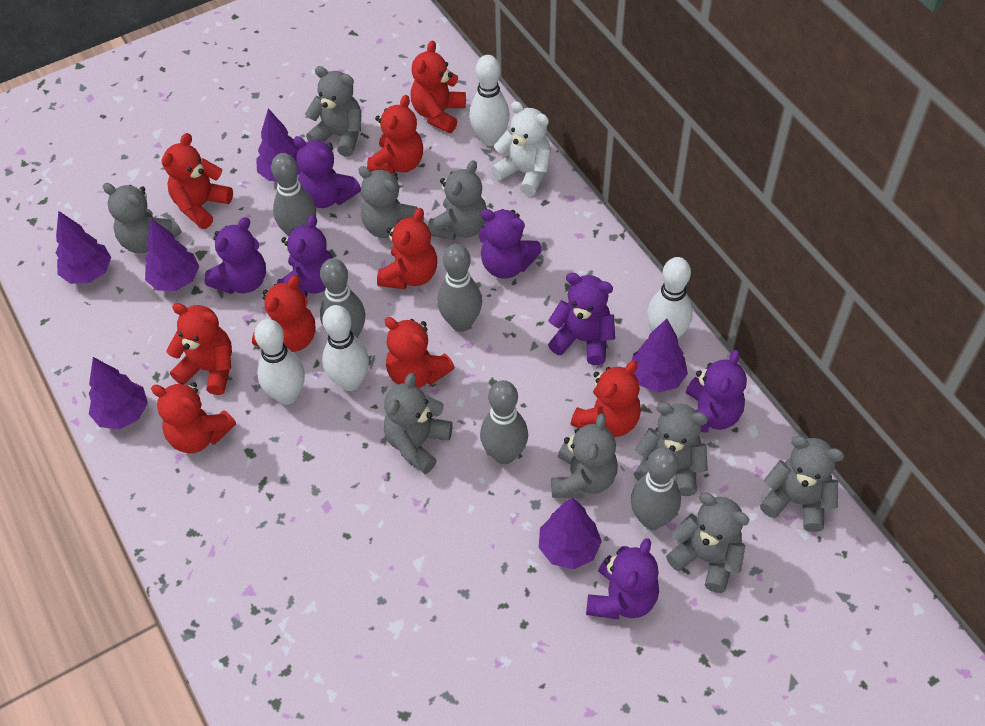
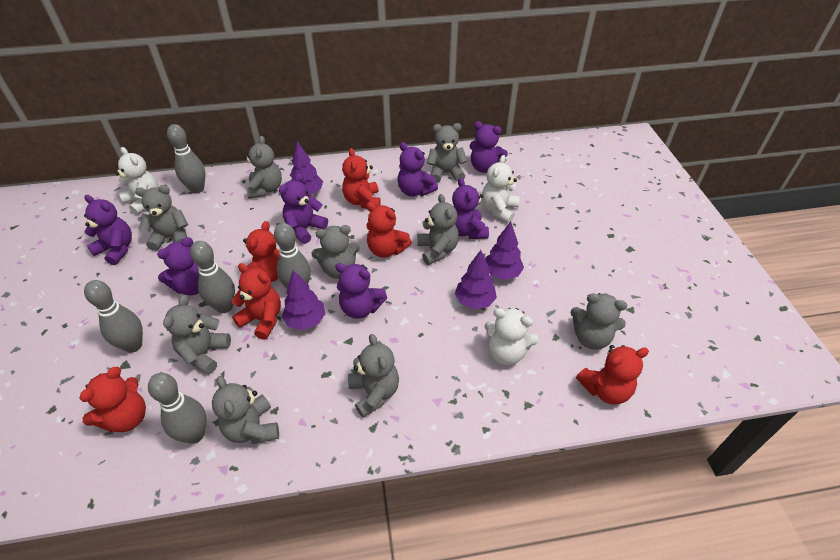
purple tree: 6 -> 4
red teddy bear: 9 -> 6
white bowling pin: 4 -> 0
white teddy bear: 1 -> 3

